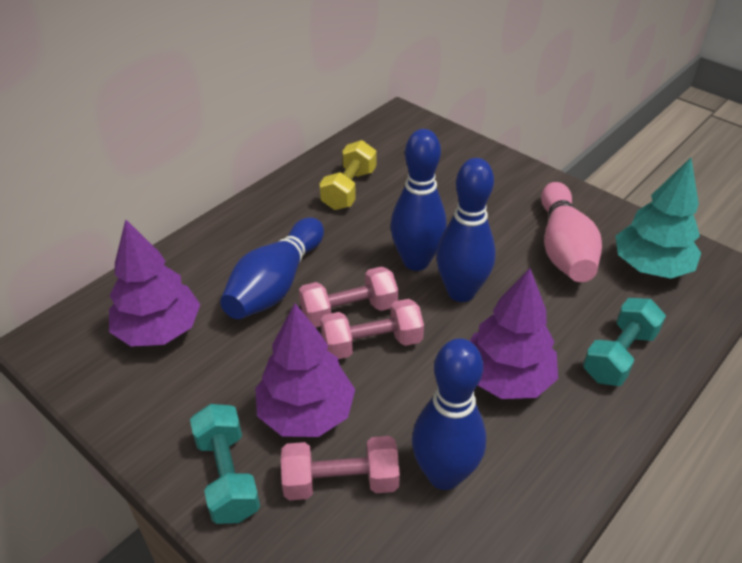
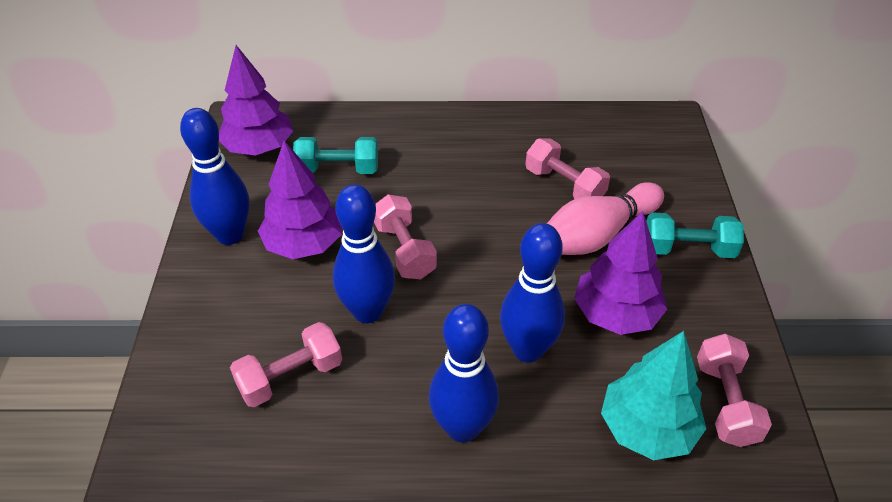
pink dumbbell: 3 -> 4
yellow dumbbell: 1 -> 0

